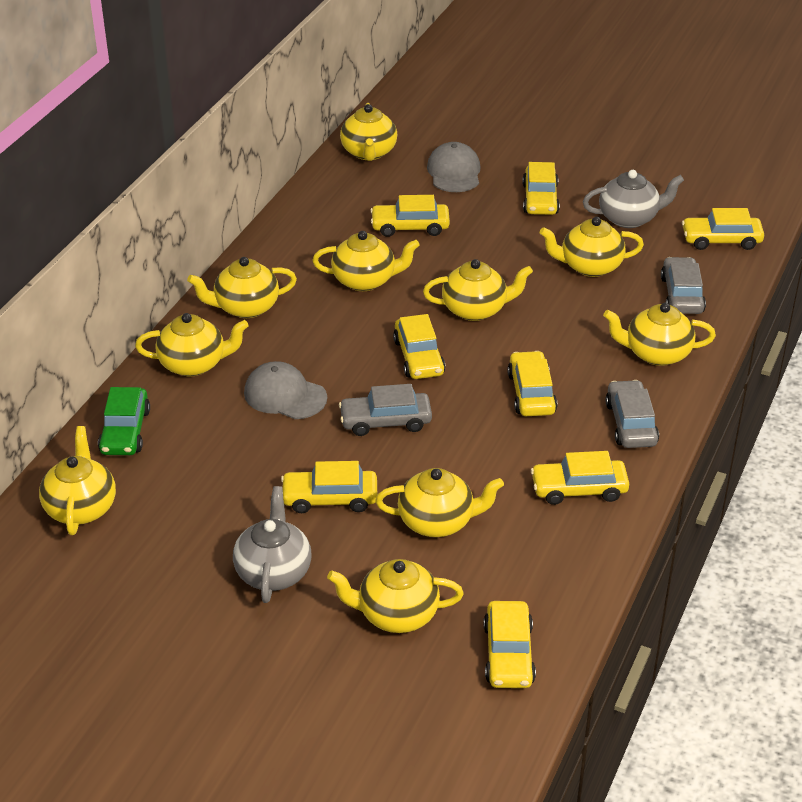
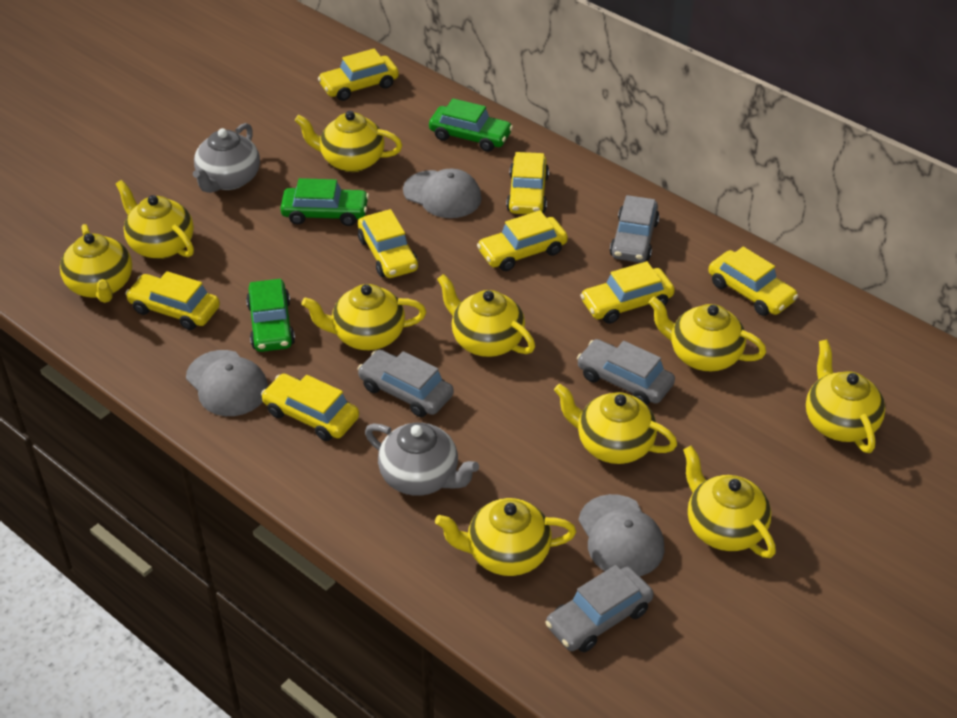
green car: 1 -> 3
grey cap: 2 -> 3
grey car: 3 -> 4

